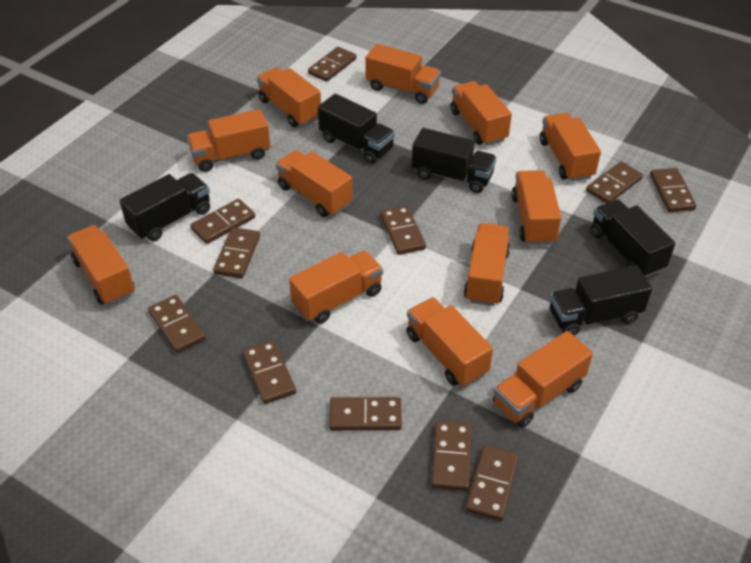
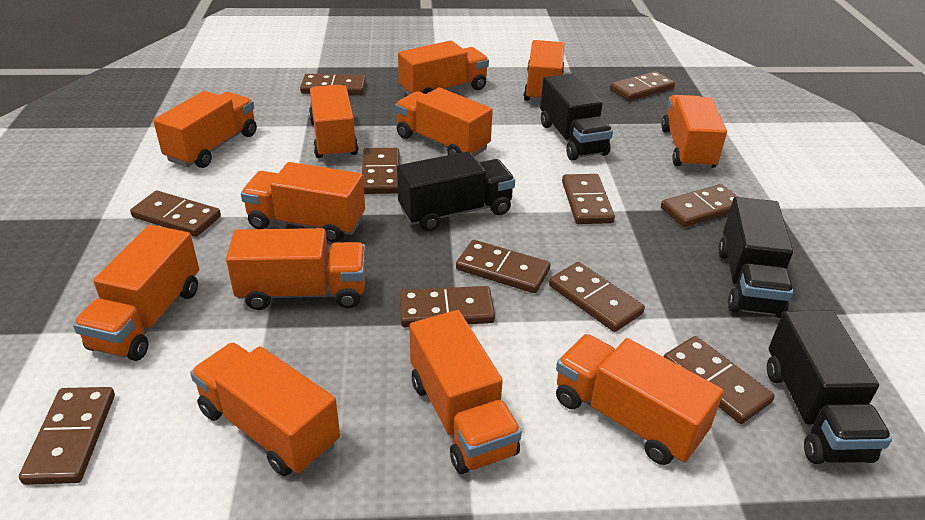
black truck: 5 -> 4

